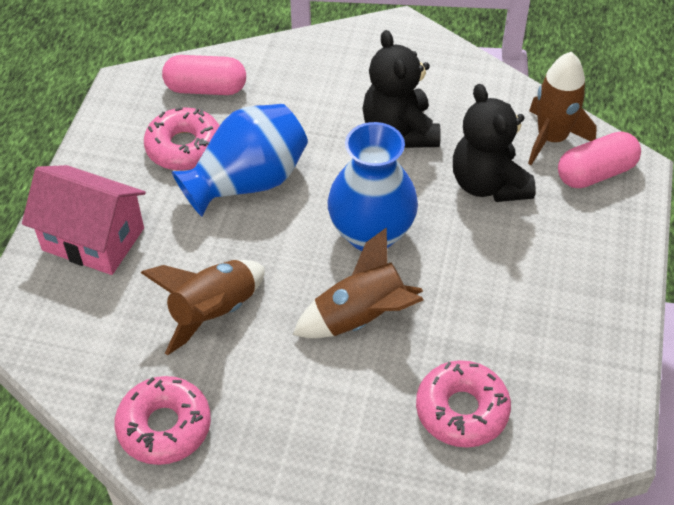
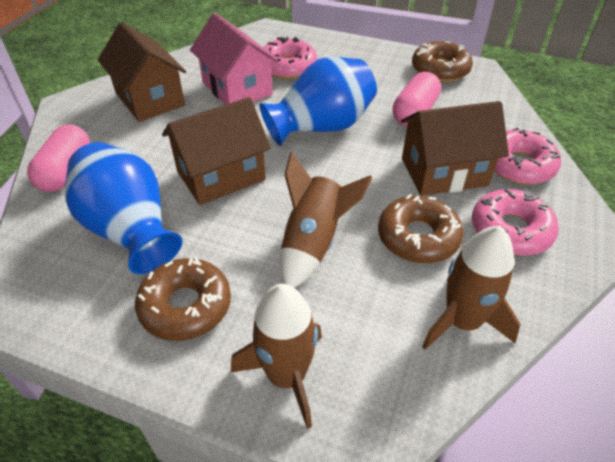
black teddy bear: 2 -> 0
brown donut: 0 -> 3
brown house: 0 -> 3

